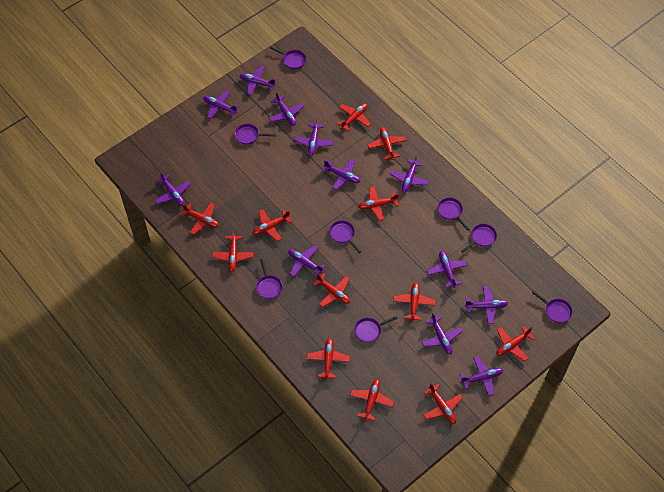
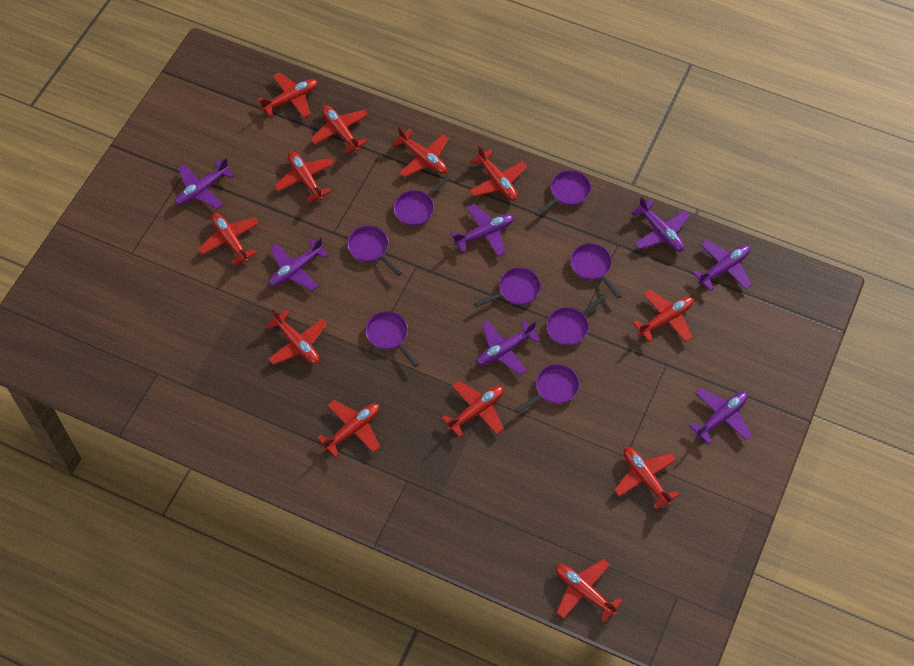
purple plane: 12 -> 7

